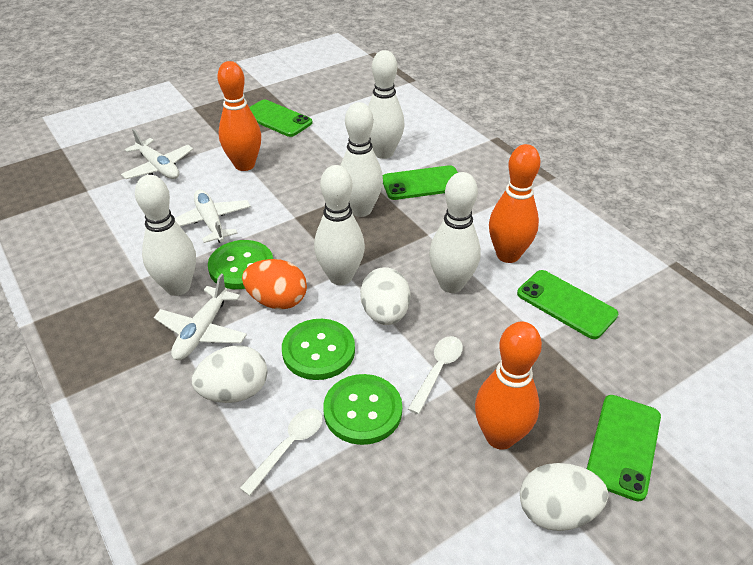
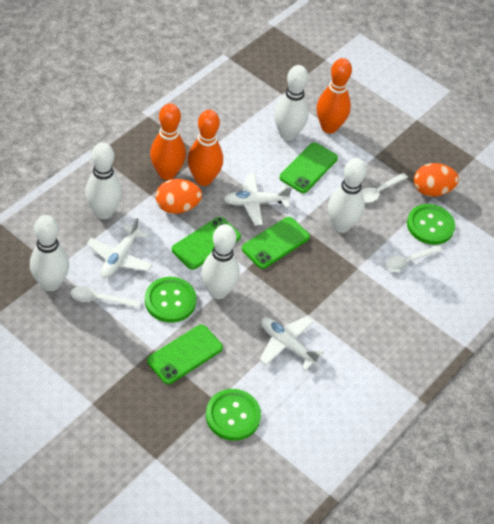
orange egg: 1 -> 2
white egg: 3 -> 0
white spoon: 2 -> 3

